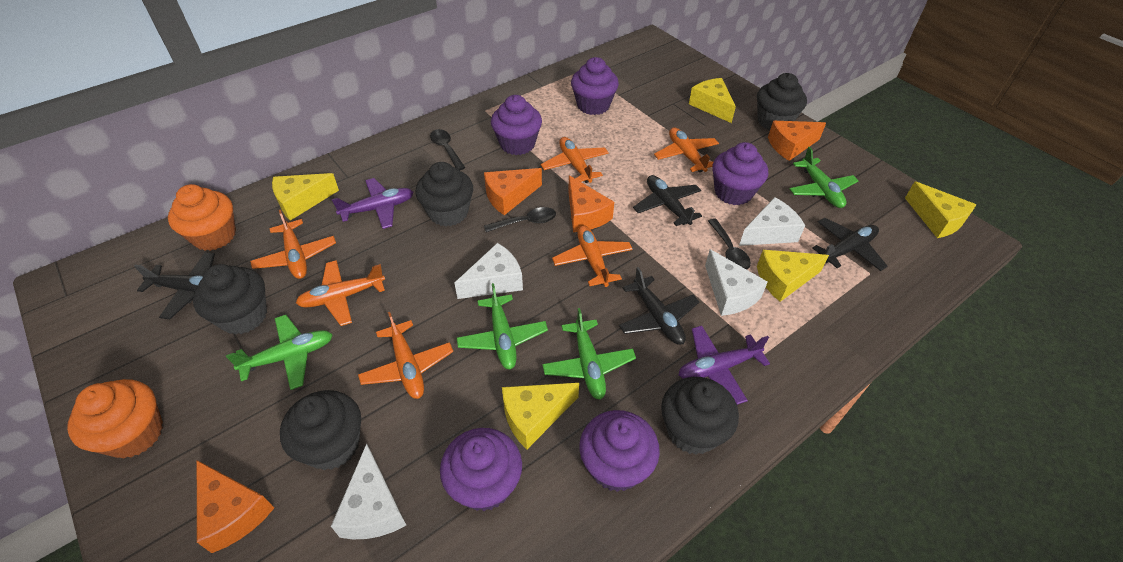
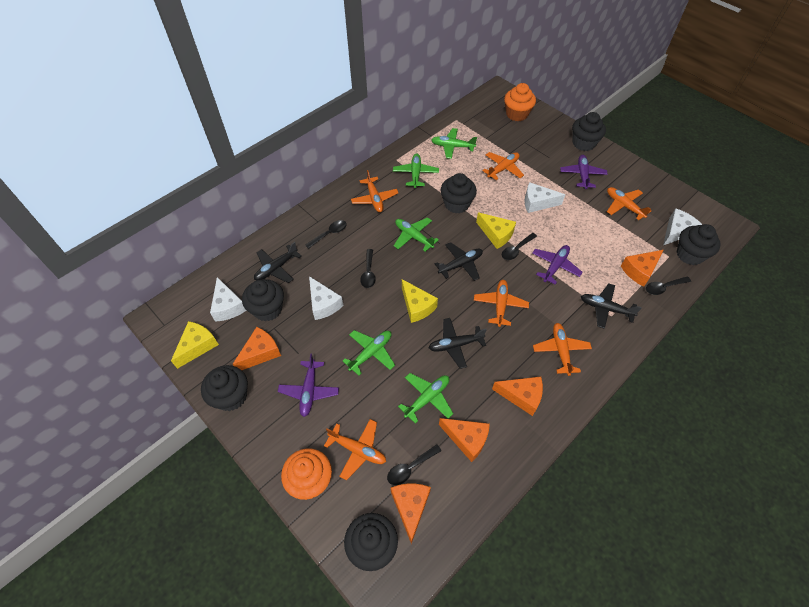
black cupcake: 5 -> 6
black spoon: 3 -> 5
green plane: 4 -> 5
orange cheese: 4 -> 5
purple cupcake: 5 -> 0
purple plane: 2 -> 3
yellow cheese: 5 -> 3

